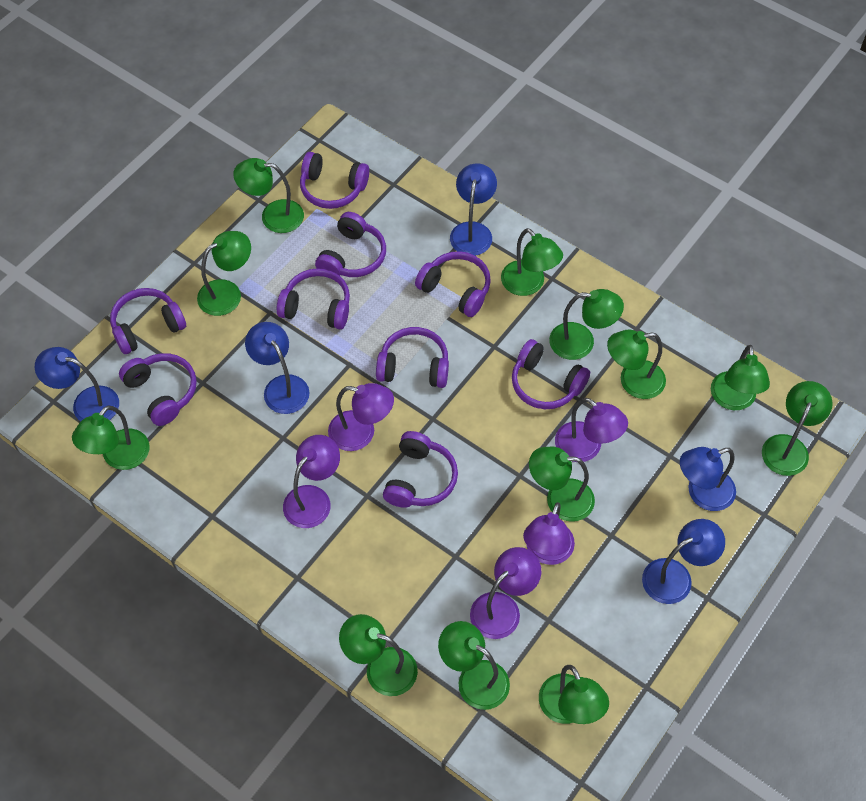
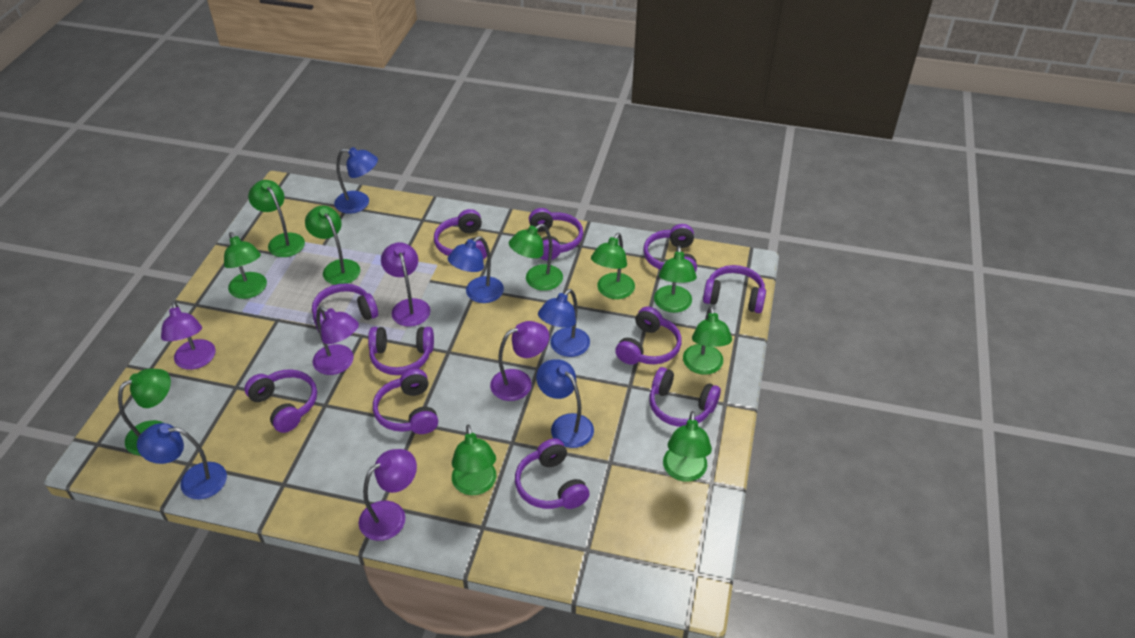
green lamp: 12 -> 10
purple headphones: 9 -> 11

